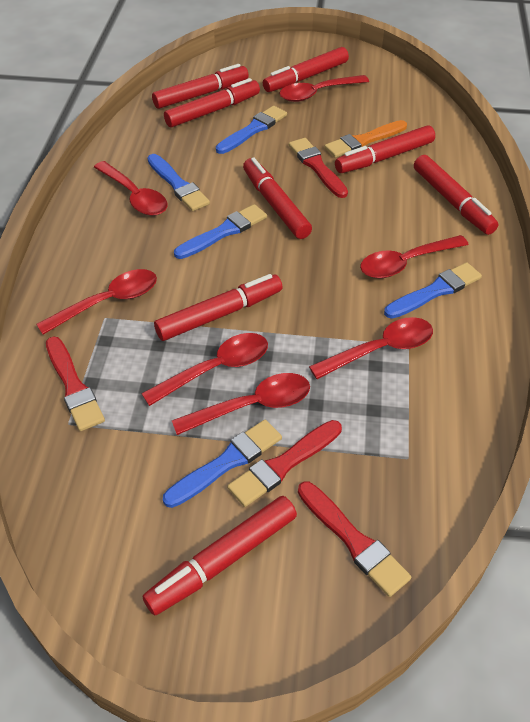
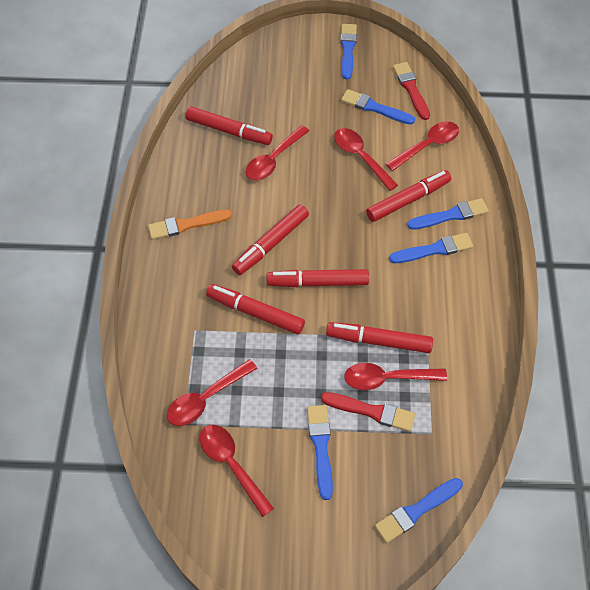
blue brush: 5 -> 6
red brush: 4 -> 2
red marker: 8 -> 6
red spoon: 7 -> 6

